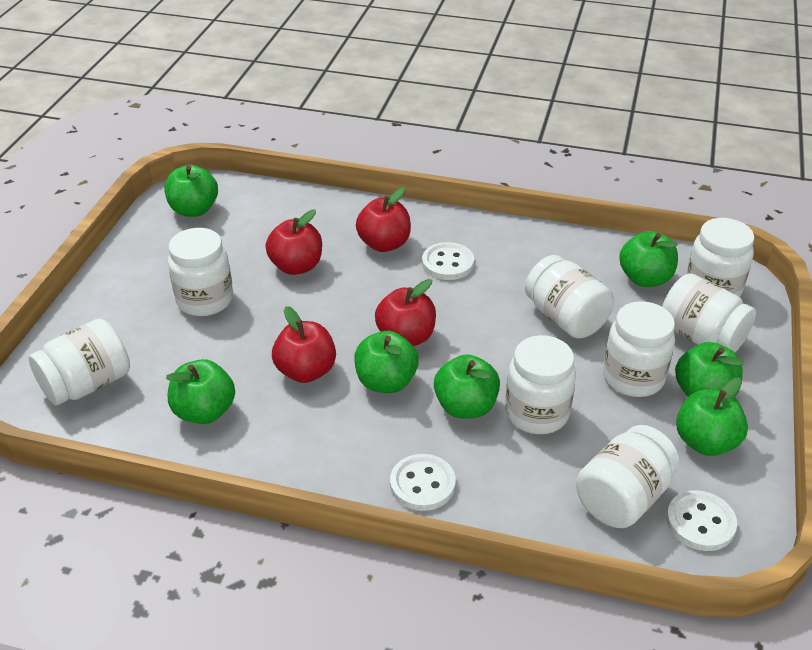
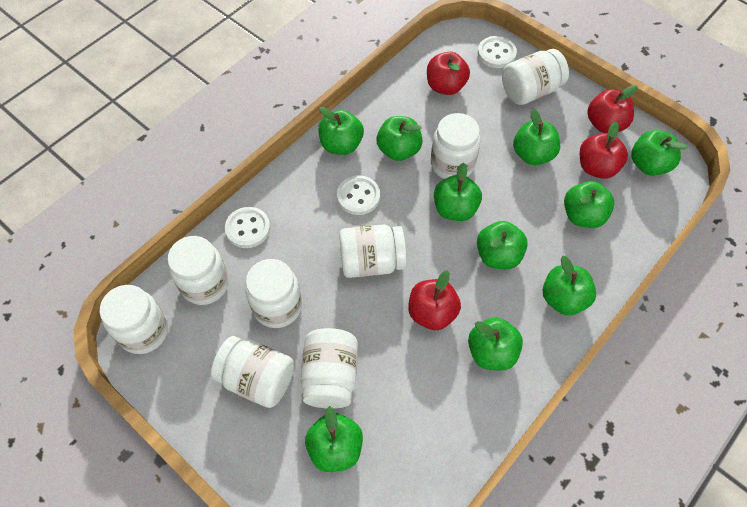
green apple: 7 -> 10

